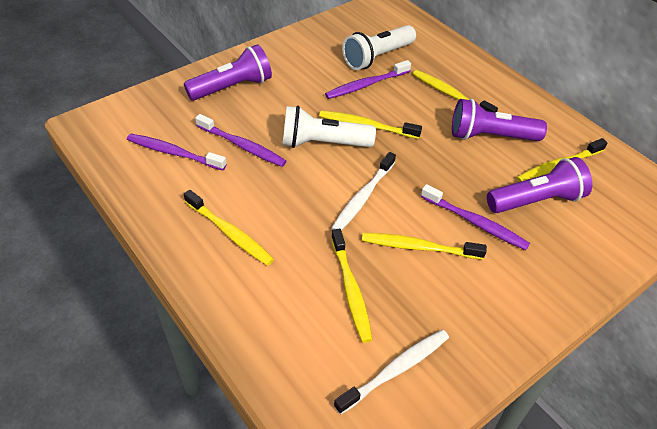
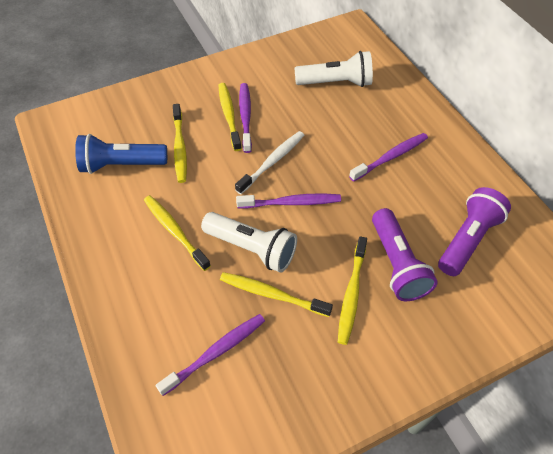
blue flashlight: 0 -> 1
purple flashlight: 3 -> 2
white toothbrush: 2 -> 1
yellow toothbrush: 6 -> 5

